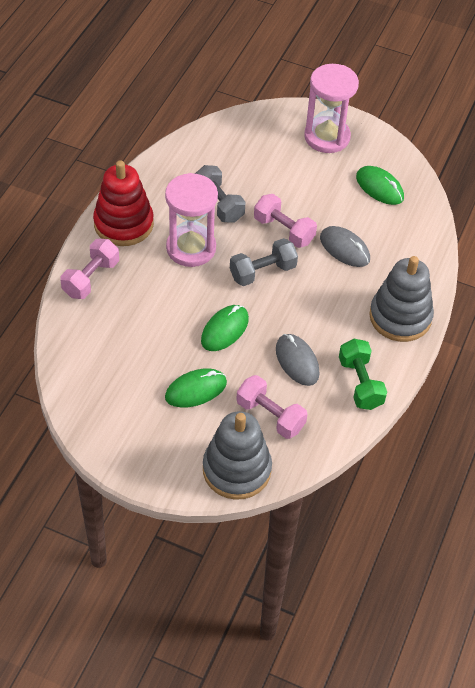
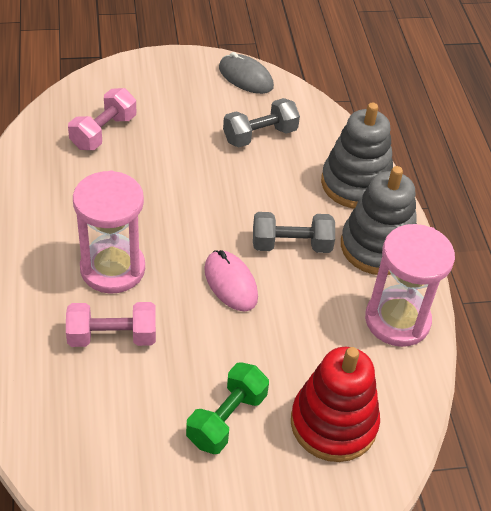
green mouse: 3 -> 0
grey mouse: 2 -> 1
pink dumbbell: 3 -> 2
pink mouse: 0 -> 1

